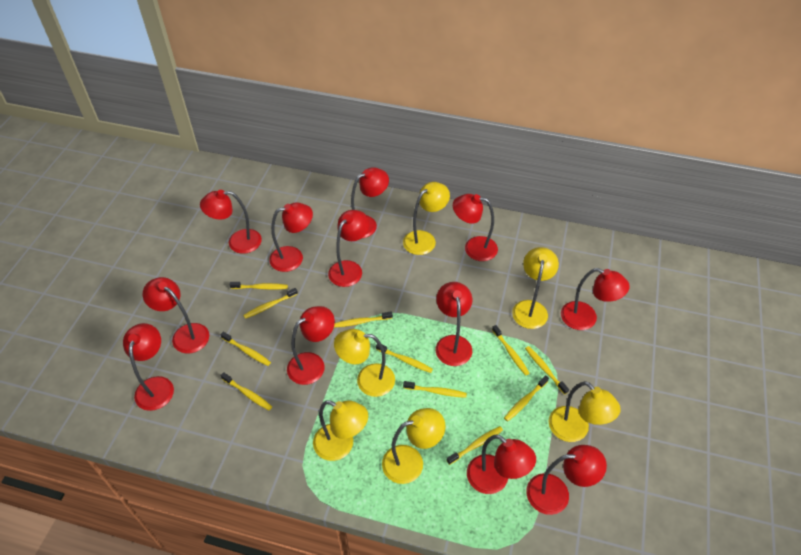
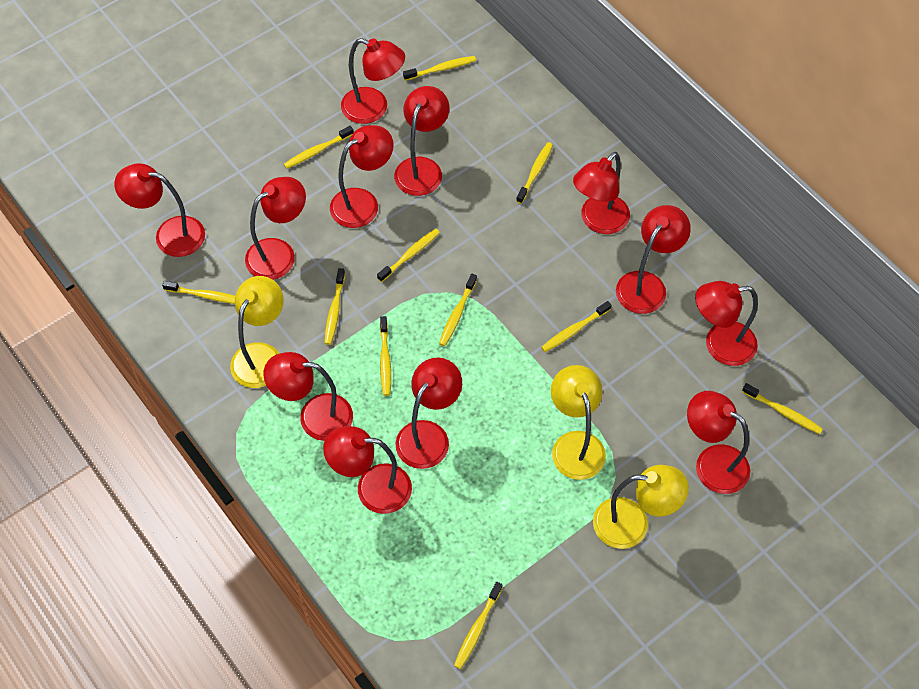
yellow lamp: 6 -> 3

